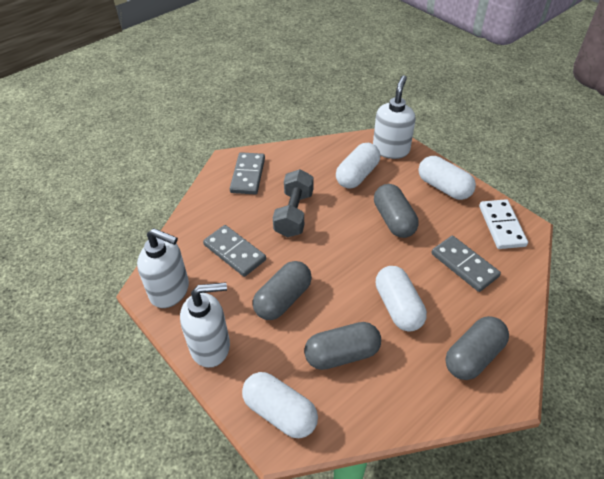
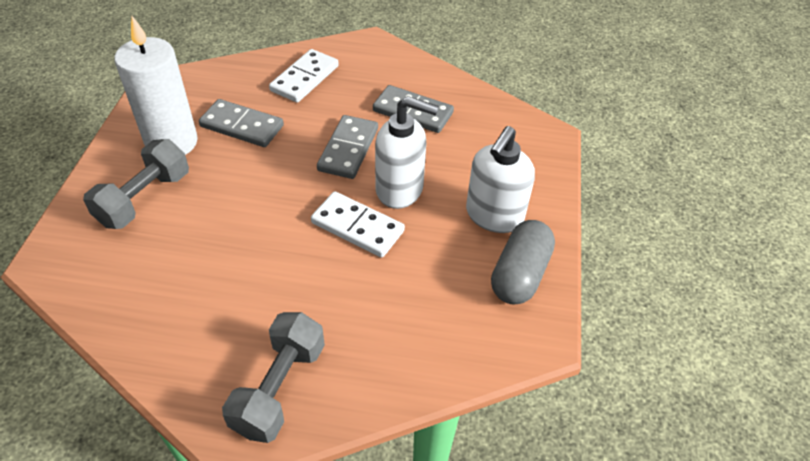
grey capsule: 4 -> 1
grey dumbbell: 1 -> 2
white candle: 0 -> 1
white capsule: 4 -> 0
white domino: 1 -> 2
white soap dispenser: 3 -> 2

